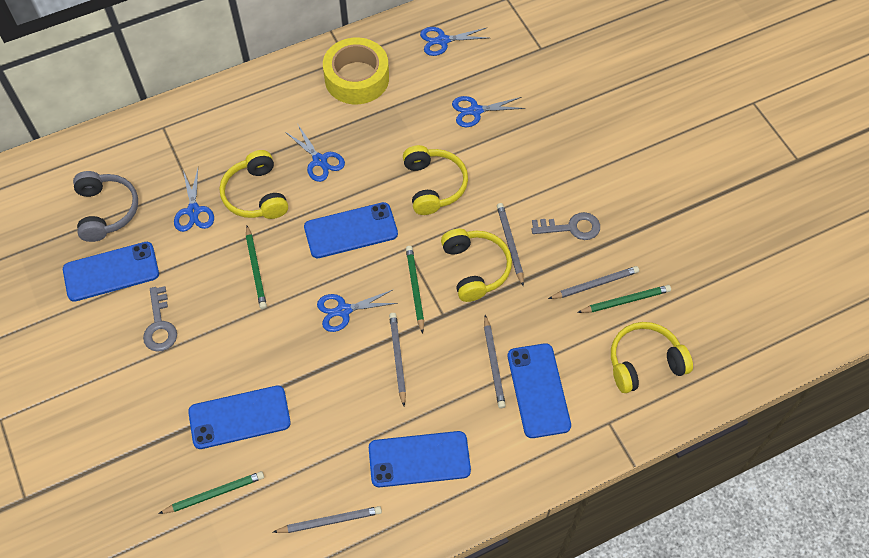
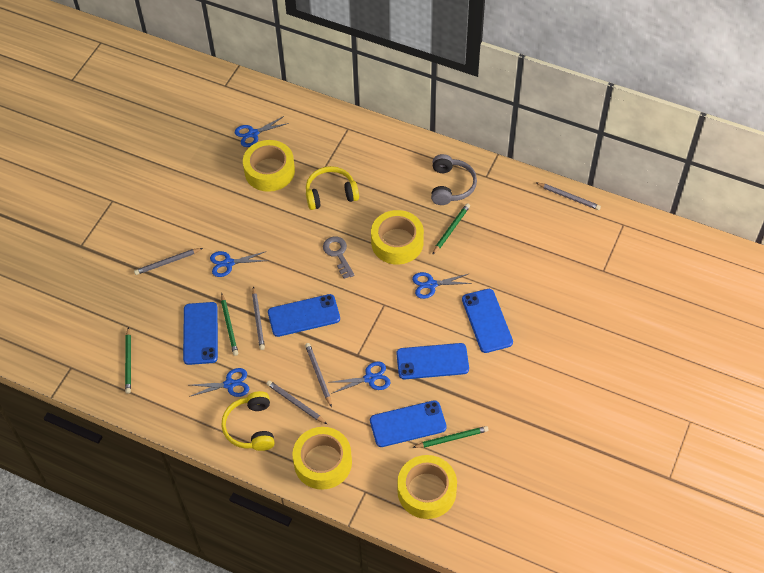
grey key: 2 -> 1
yellow headphones: 4 -> 2
yellow tape: 1 -> 4

